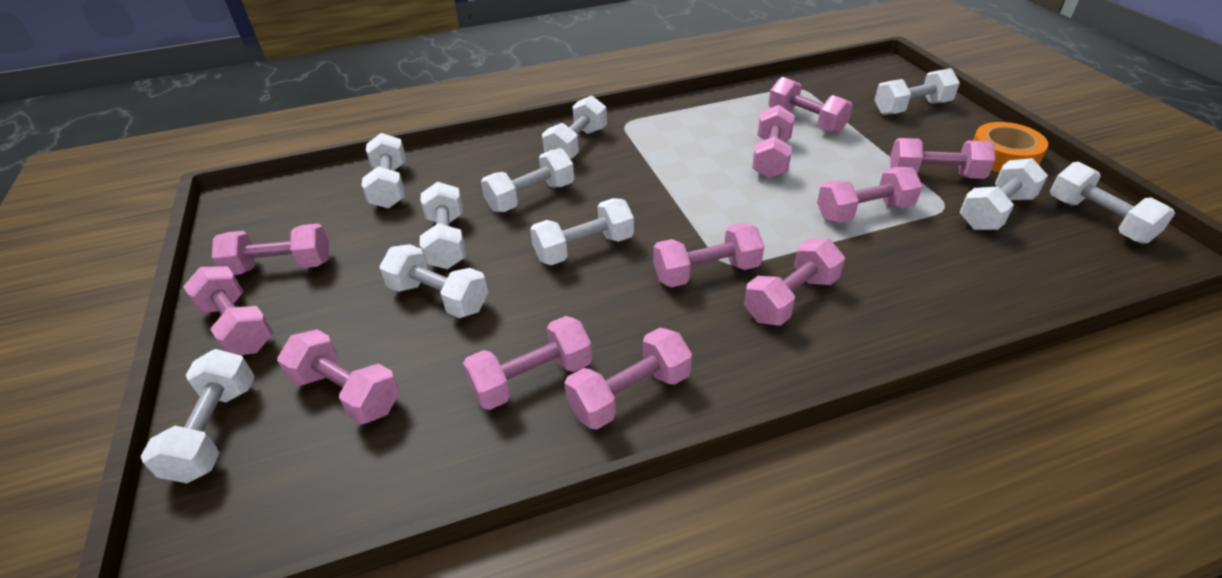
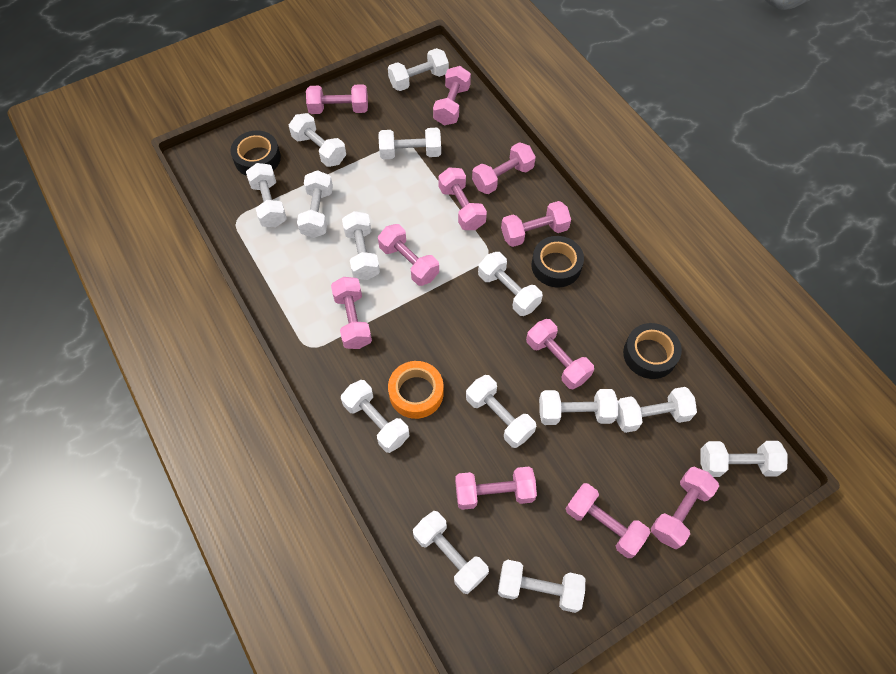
black tape: 0 -> 3
white dumbbell: 10 -> 14

